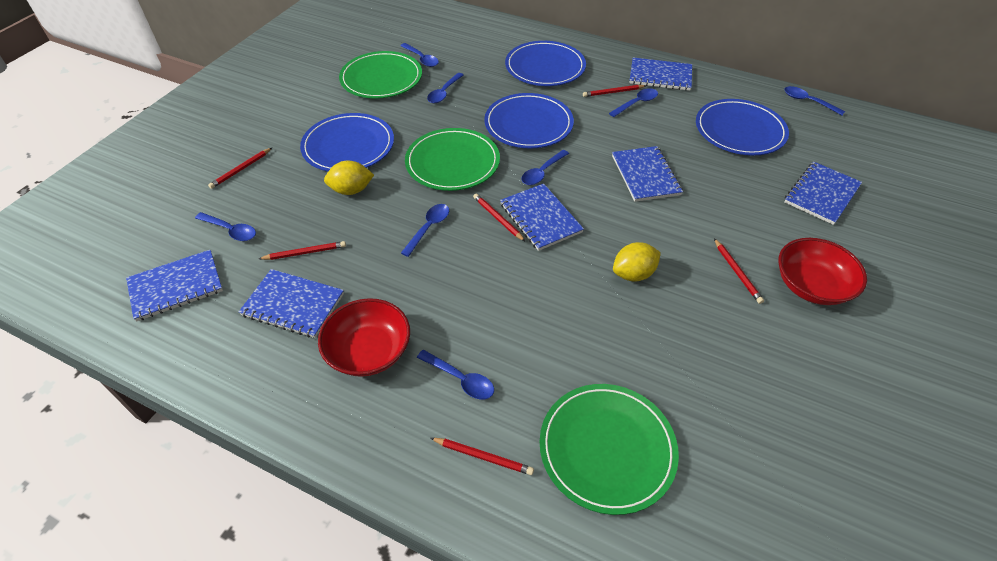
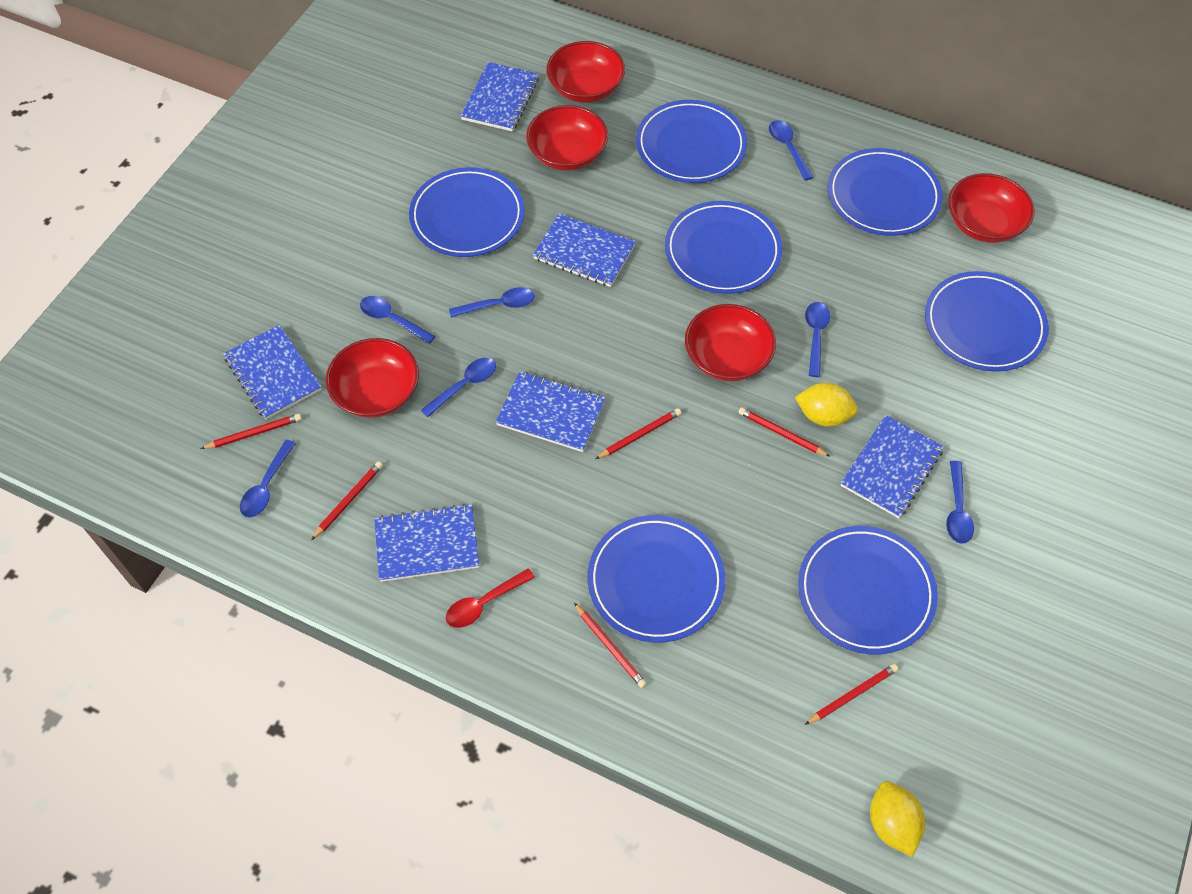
blue plate: 4 -> 7
blue spoon: 8 -> 7
green plate: 3 -> 0
red bowl: 2 -> 5
red spoon: 0 -> 1

